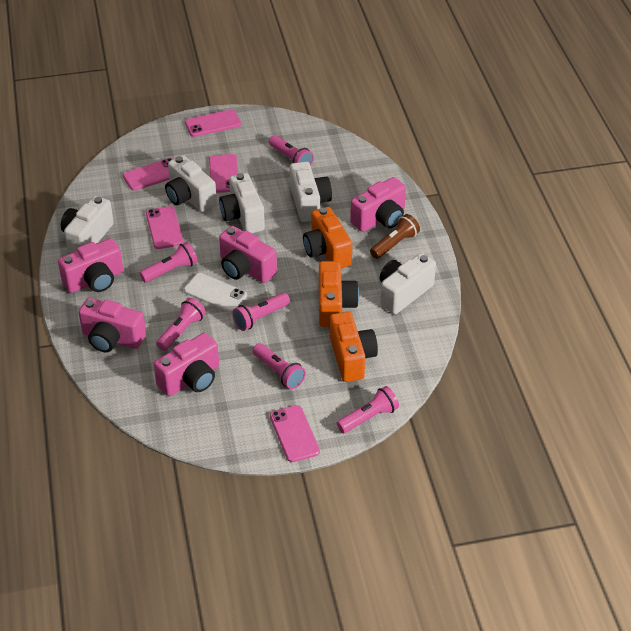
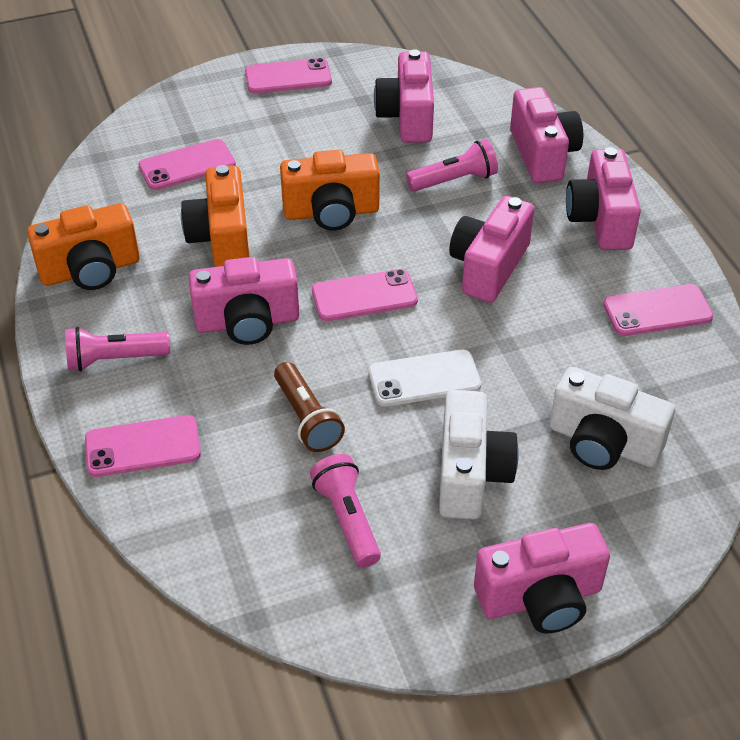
pink camera: 5 -> 6
pink flashlight: 6 -> 3
white camera: 5 -> 2

